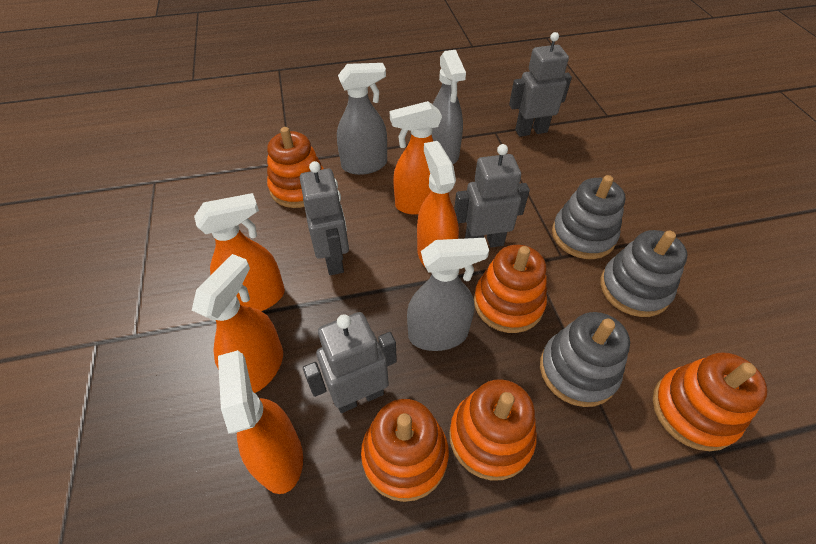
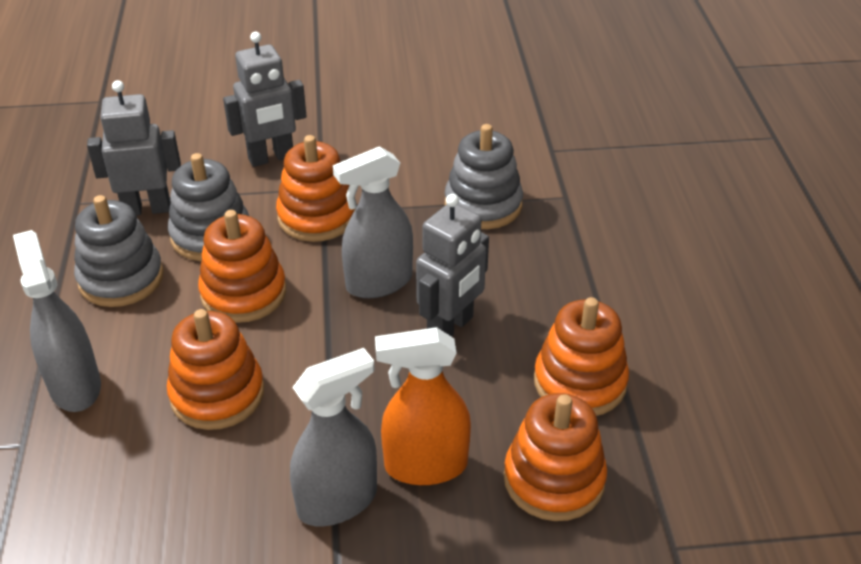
grey robot: 4 -> 3
orange spray bottle: 5 -> 1

